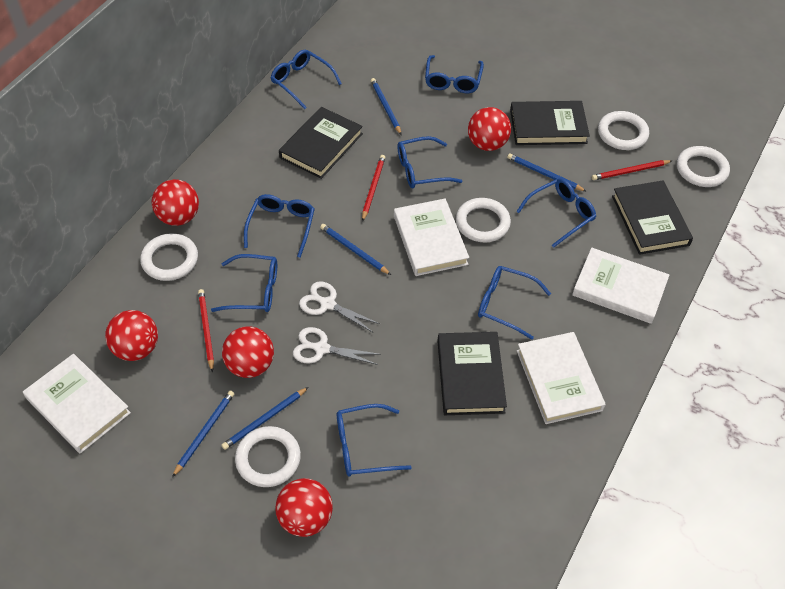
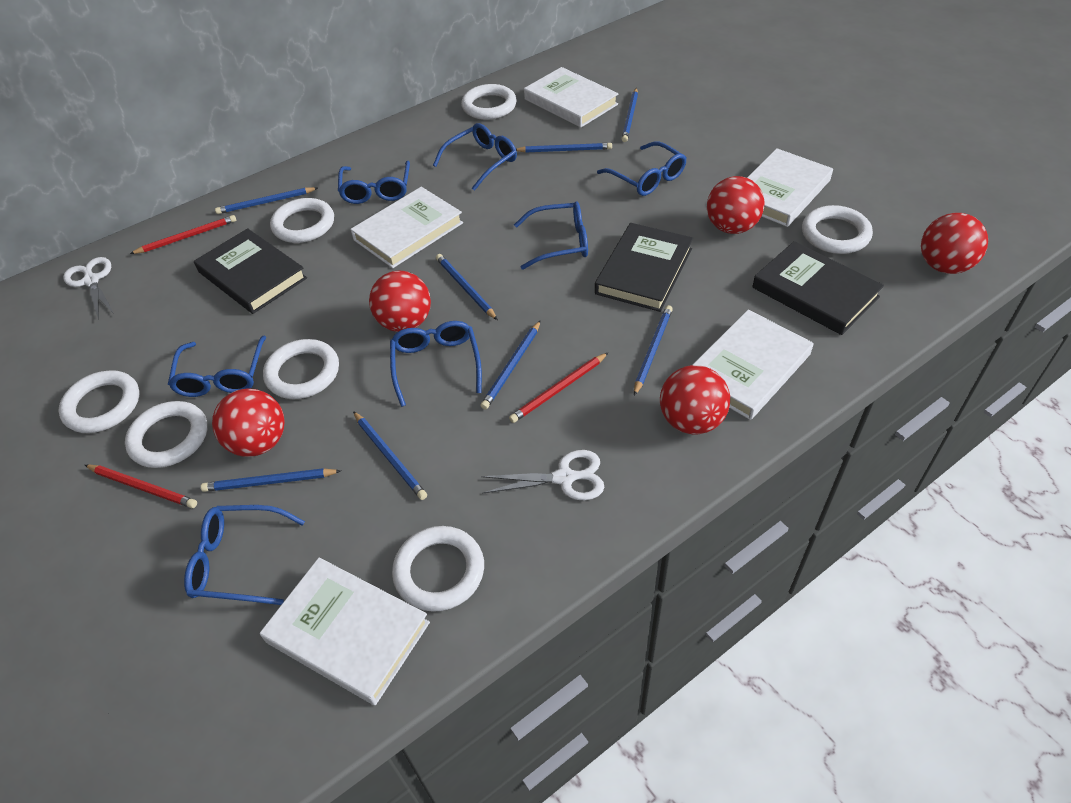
black book: 4 -> 3
blue glasses: 8 -> 7
blue pencil: 5 -> 8
white book: 4 -> 5
white ring: 5 -> 7

